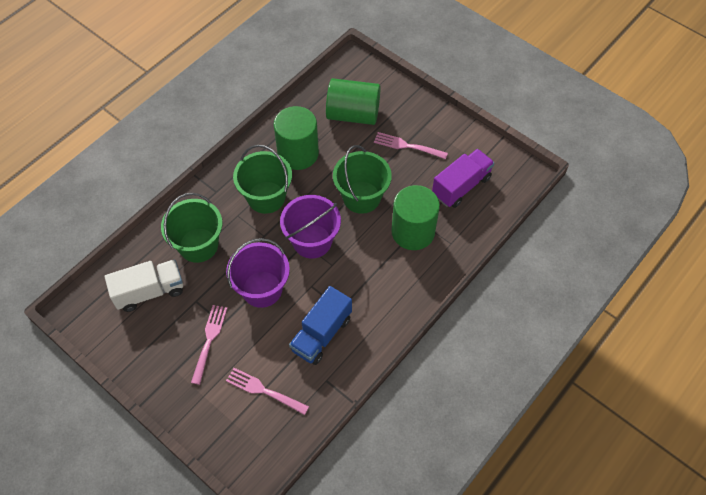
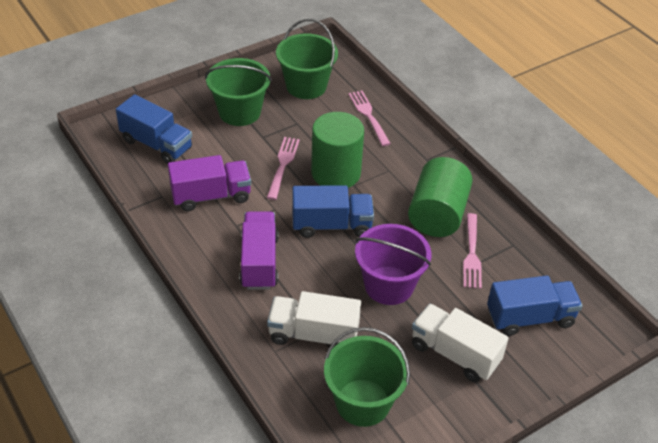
blue truck: 1 -> 3
green cylinder: 3 -> 2
purple bucket: 2 -> 1
purple truck: 1 -> 2
white truck: 1 -> 2

